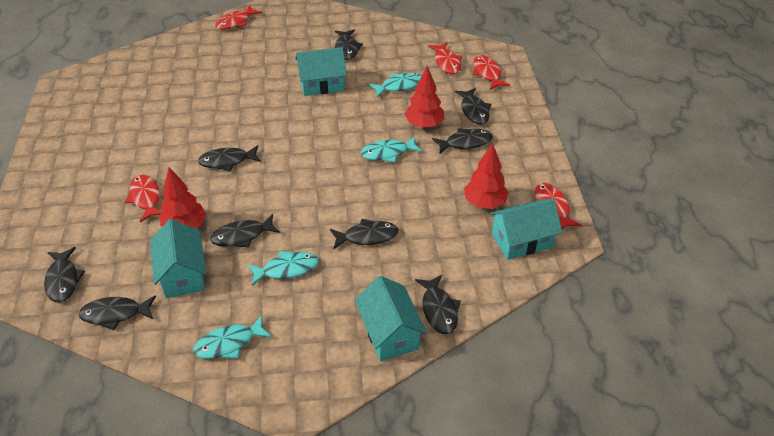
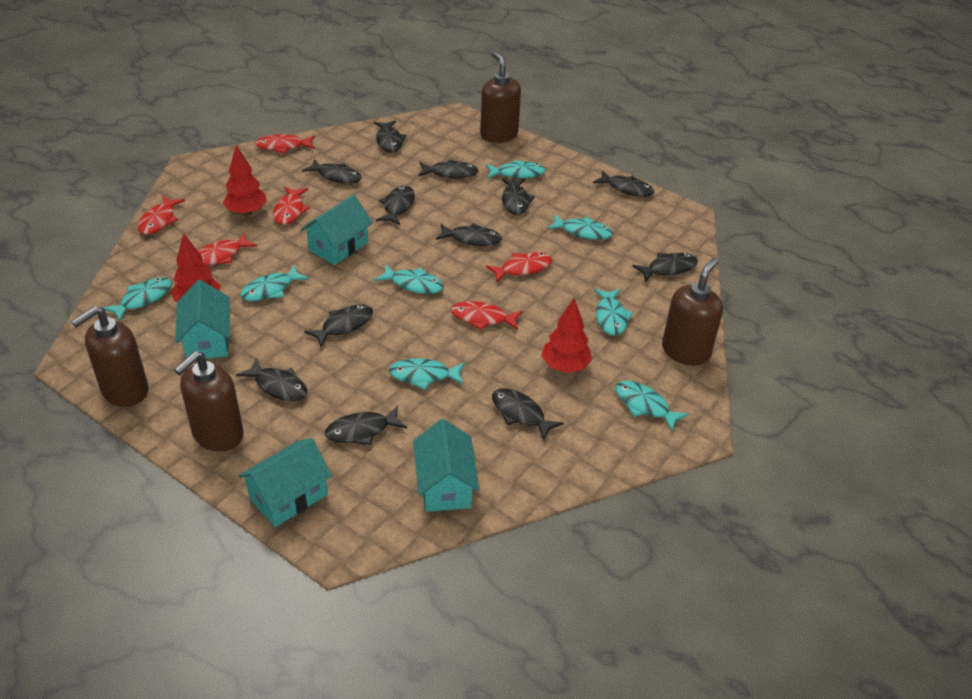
black fish: 9 -> 12
brown soap dispenser: 0 -> 4
red fish: 5 -> 6
turquoise fish: 4 -> 8

